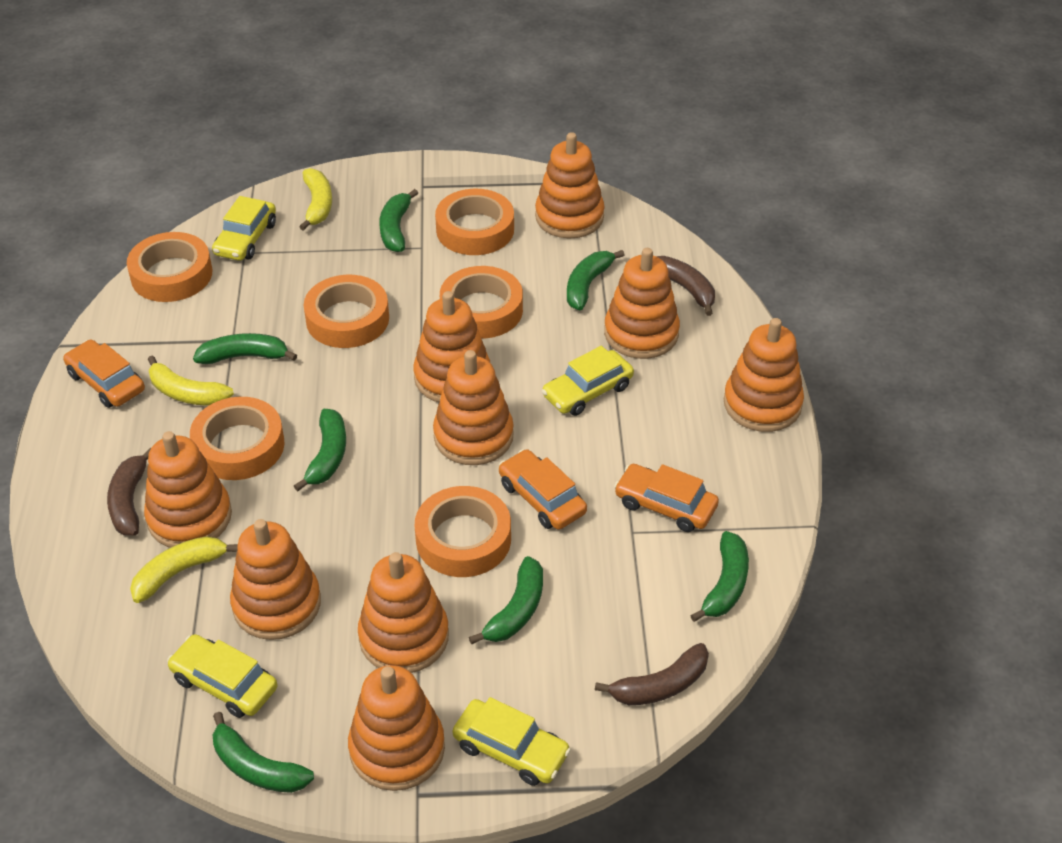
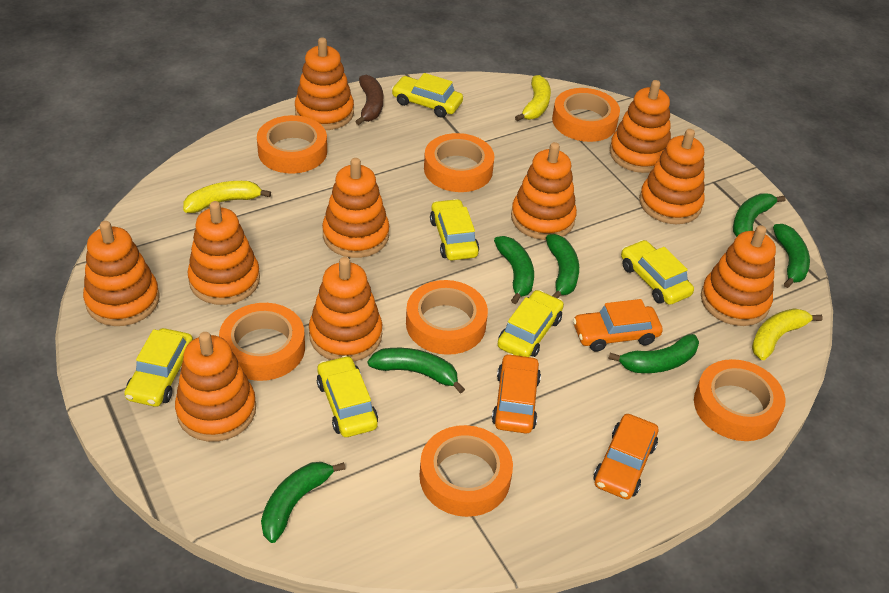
brown banana: 3 -> 1
orange stacking toy: 9 -> 10
orange tape: 6 -> 7
yellow car: 4 -> 6

